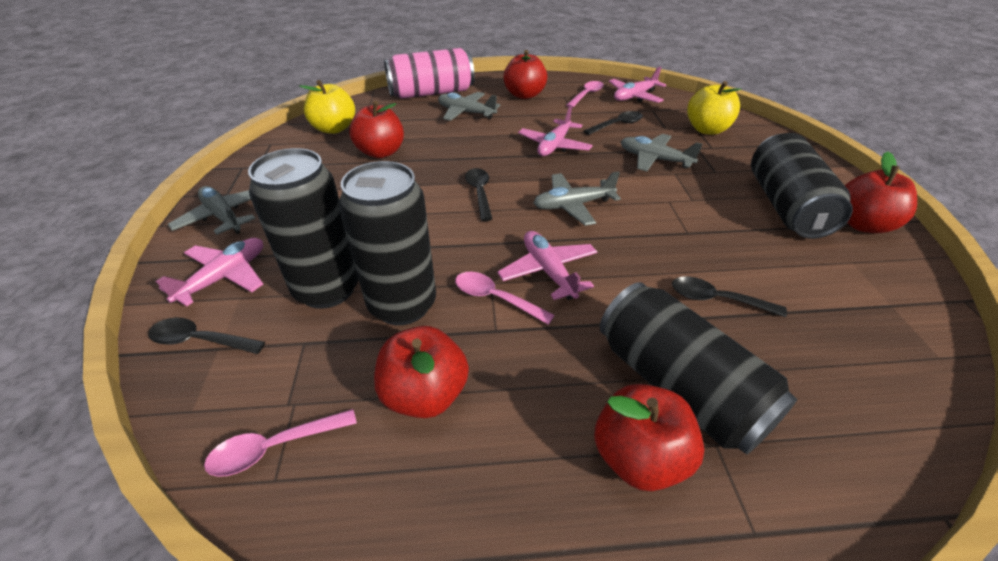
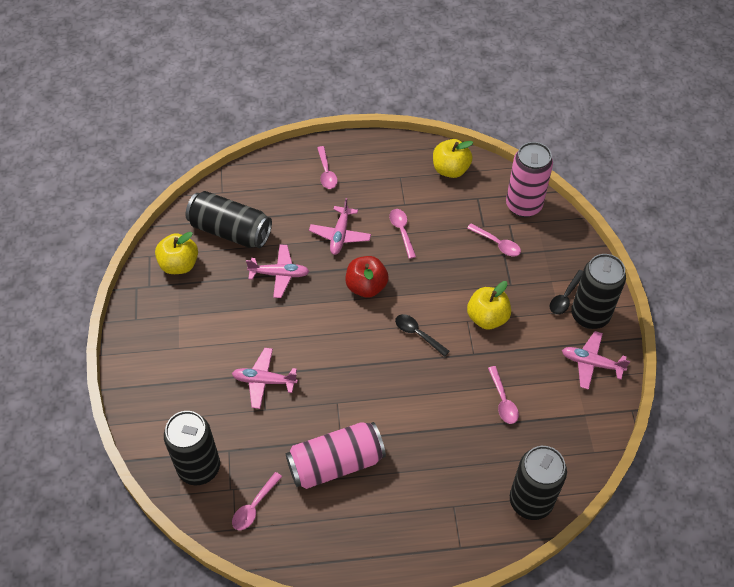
black spoon: 4 -> 2
grey plane: 4 -> 0
pink can: 1 -> 2
pink spoon: 3 -> 5
red apple: 5 -> 1
yellow apple: 2 -> 3

